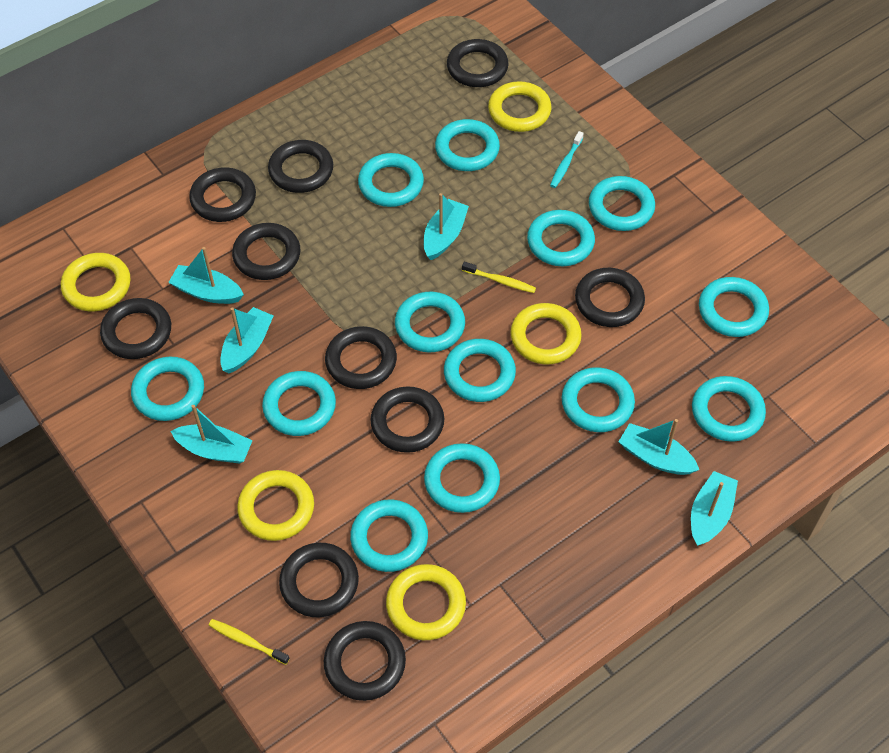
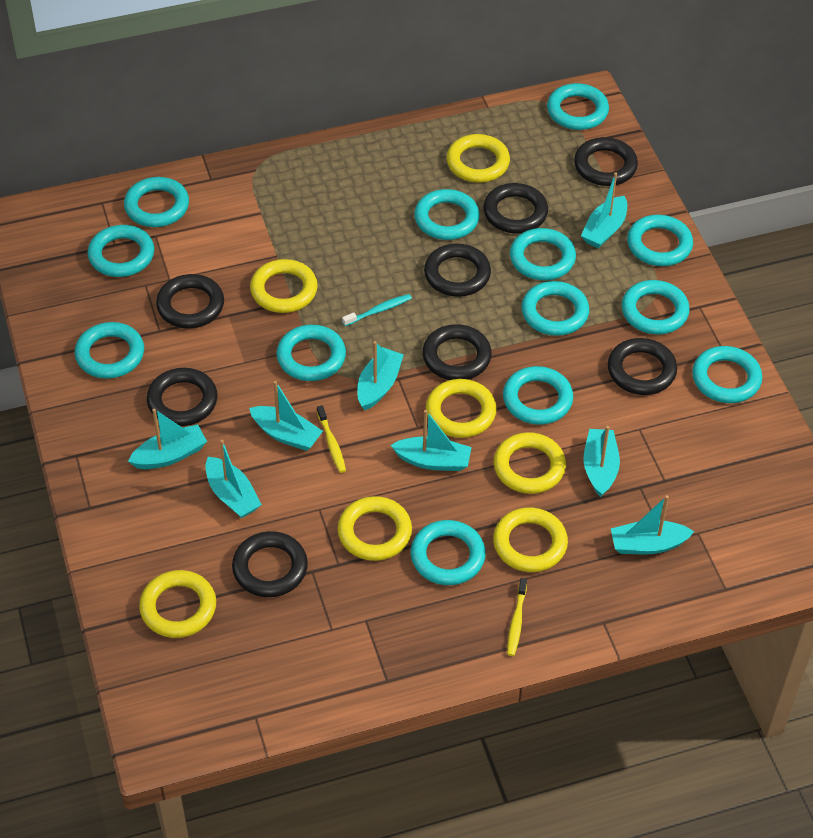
black ring: 10 -> 8
turquoise boat: 6 -> 8
yellow ring: 5 -> 7

